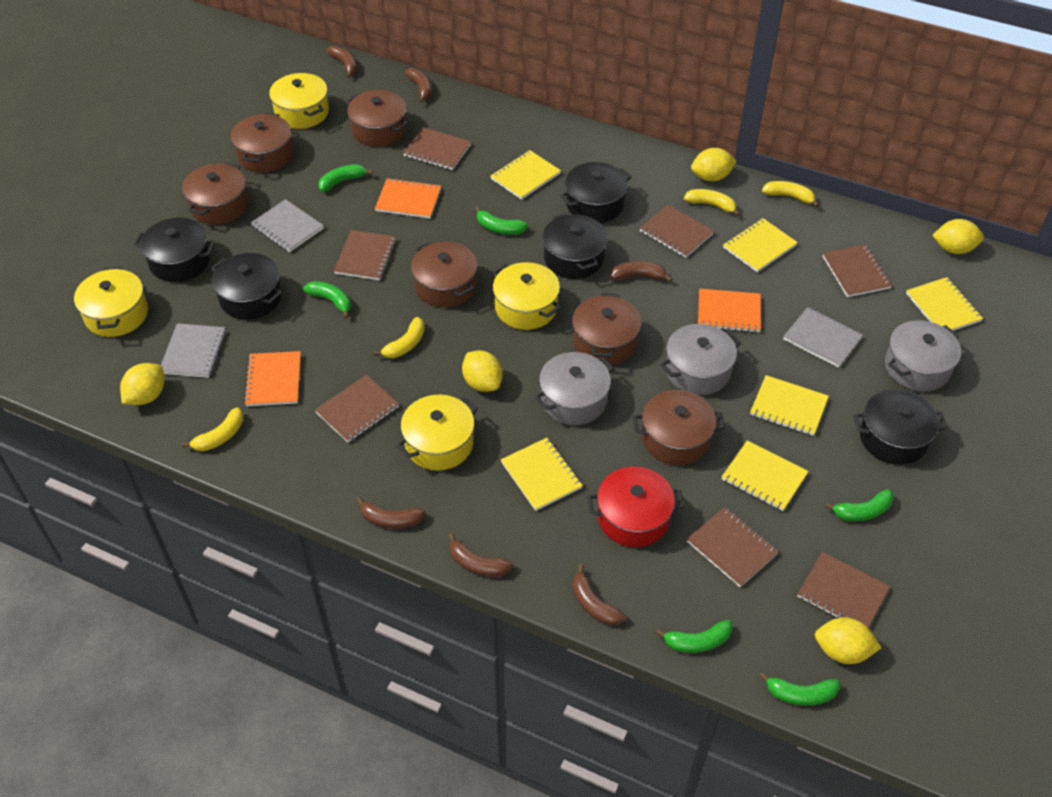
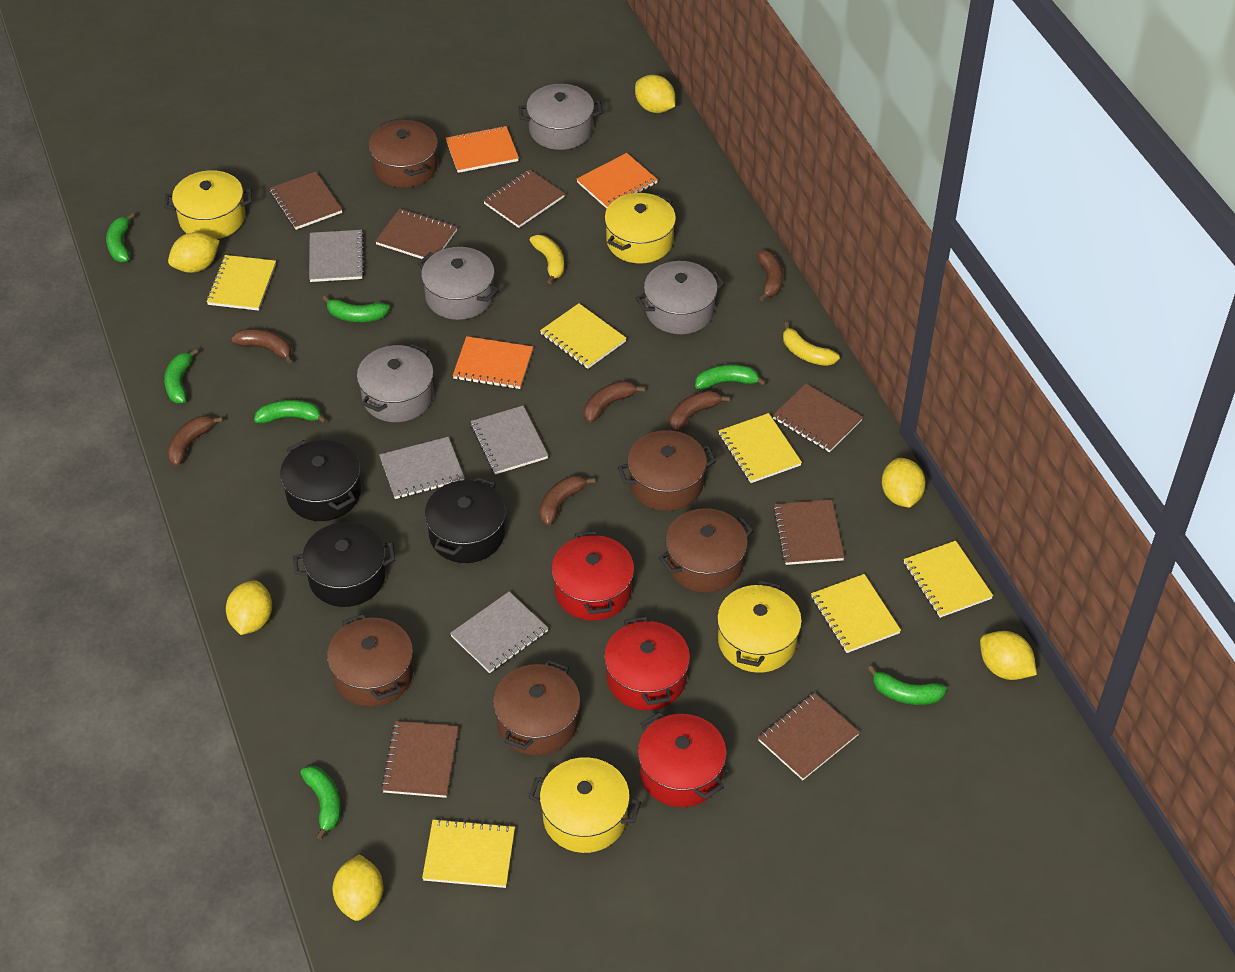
black pot: 5 -> 3
brown pot: 6 -> 5
green banana: 6 -> 7
grey notebook: 3 -> 4
grey pot: 3 -> 4
red pot: 1 -> 3
yellow banana: 4 -> 2
yellow lemon: 5 -> 6

